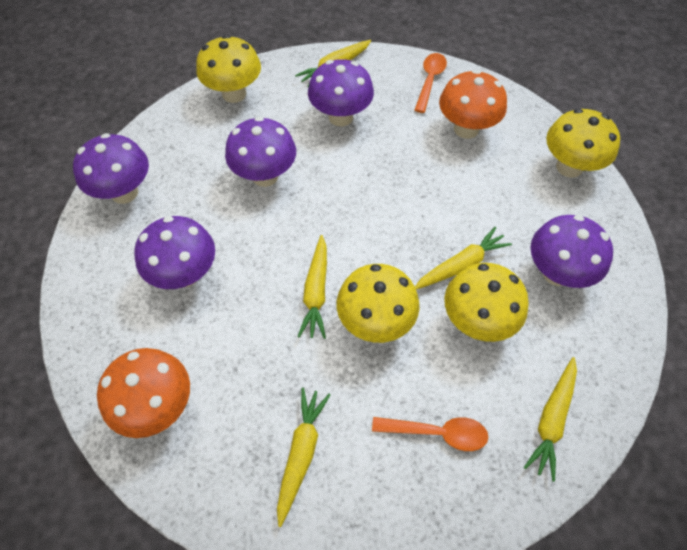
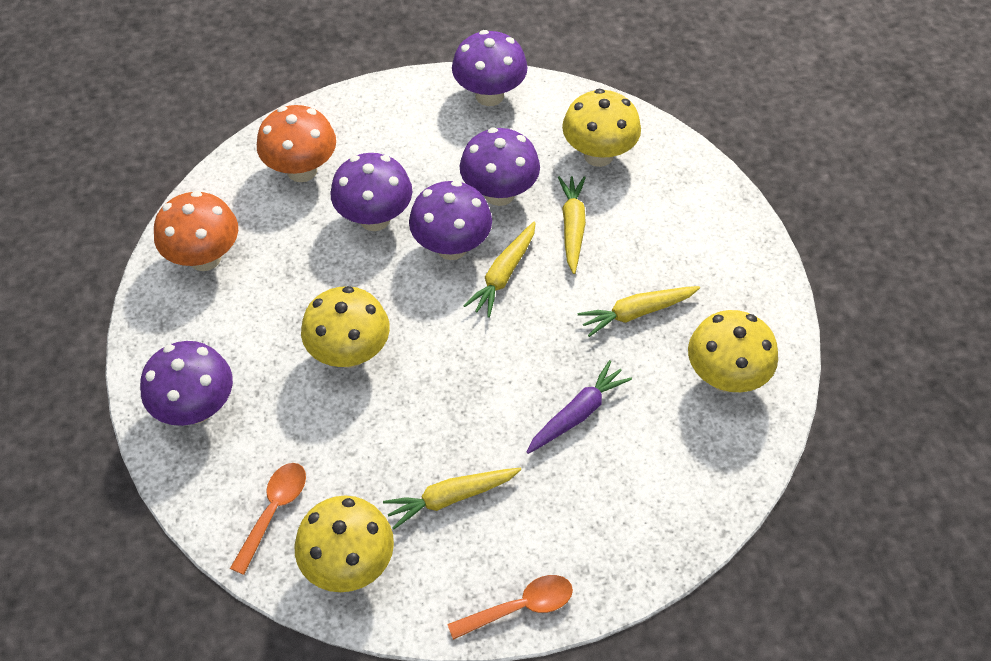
purple carrot: 0 -> 1
yellow carrot: 5 -> 4

